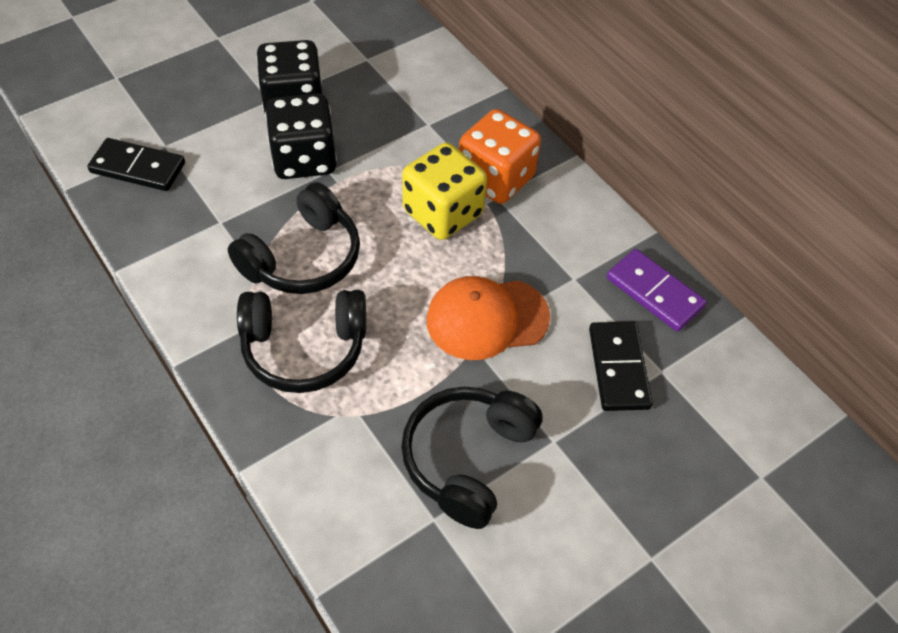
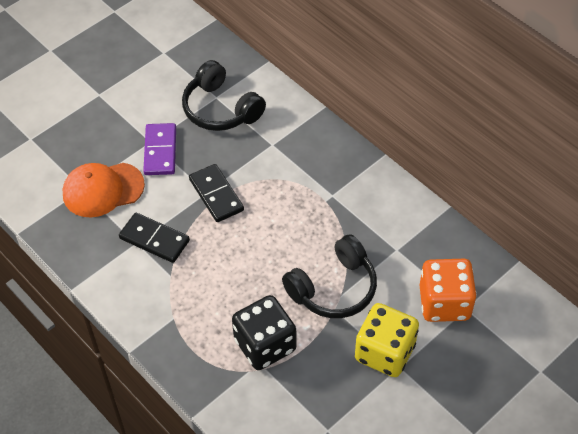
black dice: 2 -> 1
black headphones: 3 -> 2

